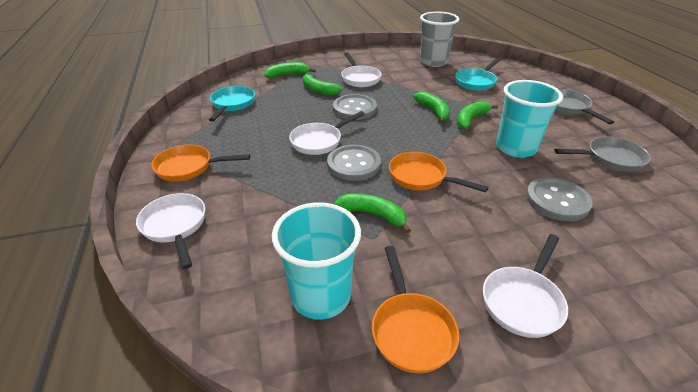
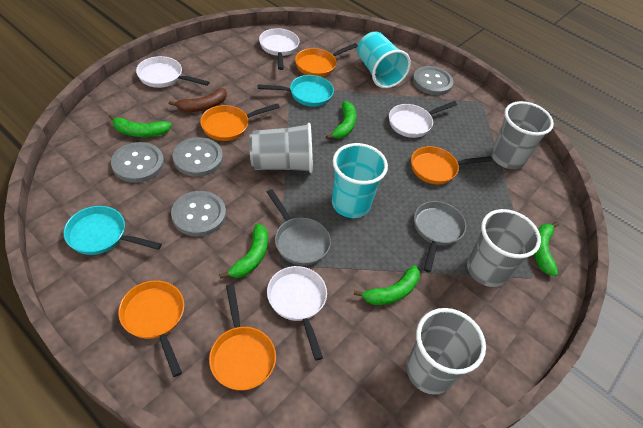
brown banana: 0 -> 1
grey button: 3 -> 4
grey cup: 1 -> 4
orange pan: 3 -> 5

